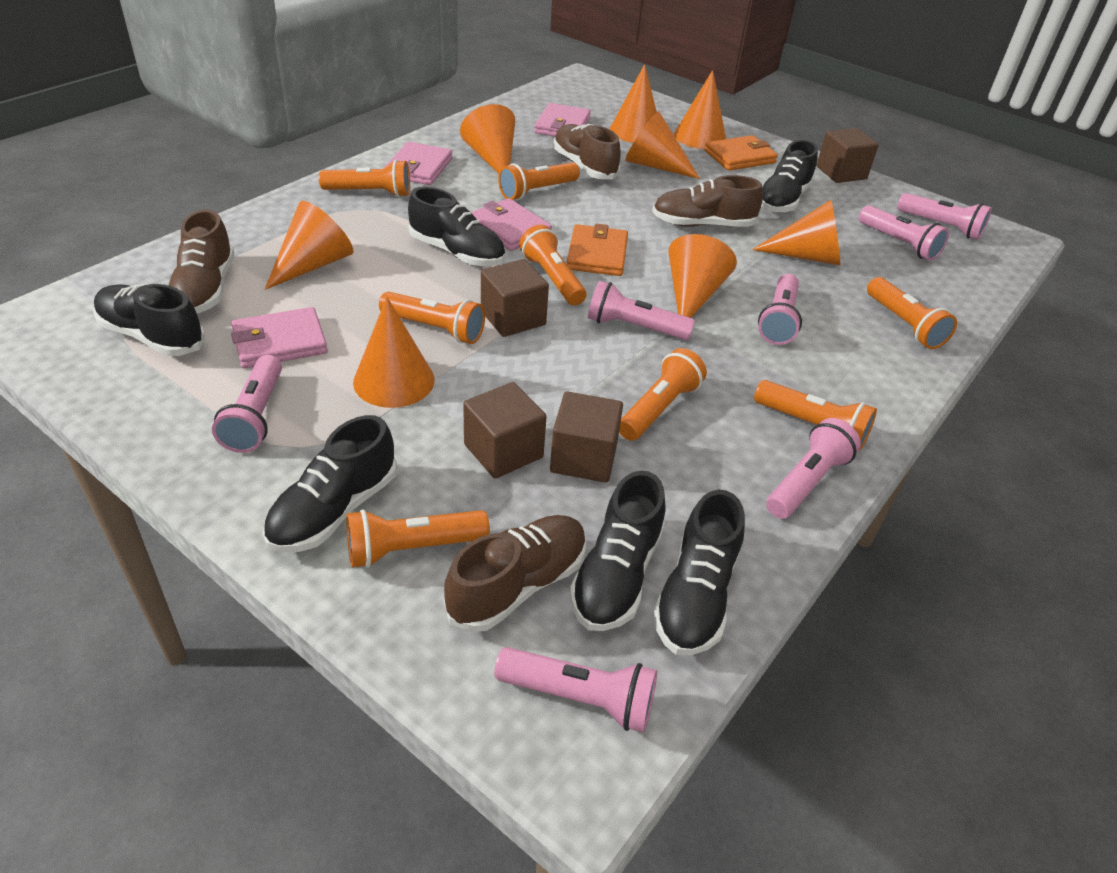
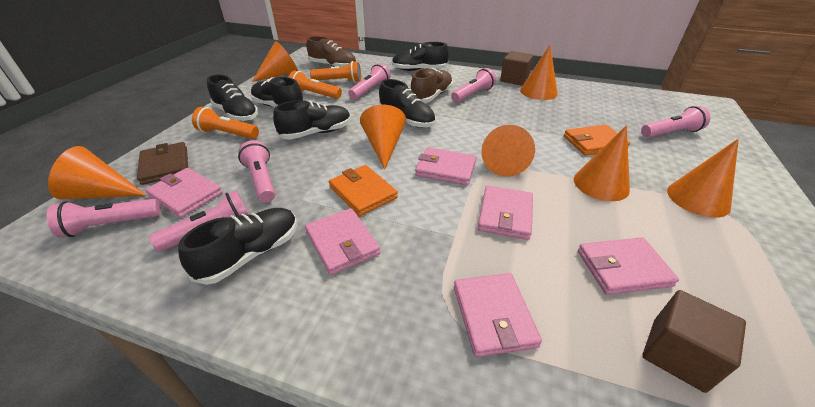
brown cube: 4 -> 2
brown shoe: 4 -> 2
brown wallet: 0 -> 1
orange cone: 8 -> 7
orange flashlight: 8 -> 3
pink flashlight: 7 -> 6
pink wallet: 4 -> 6

